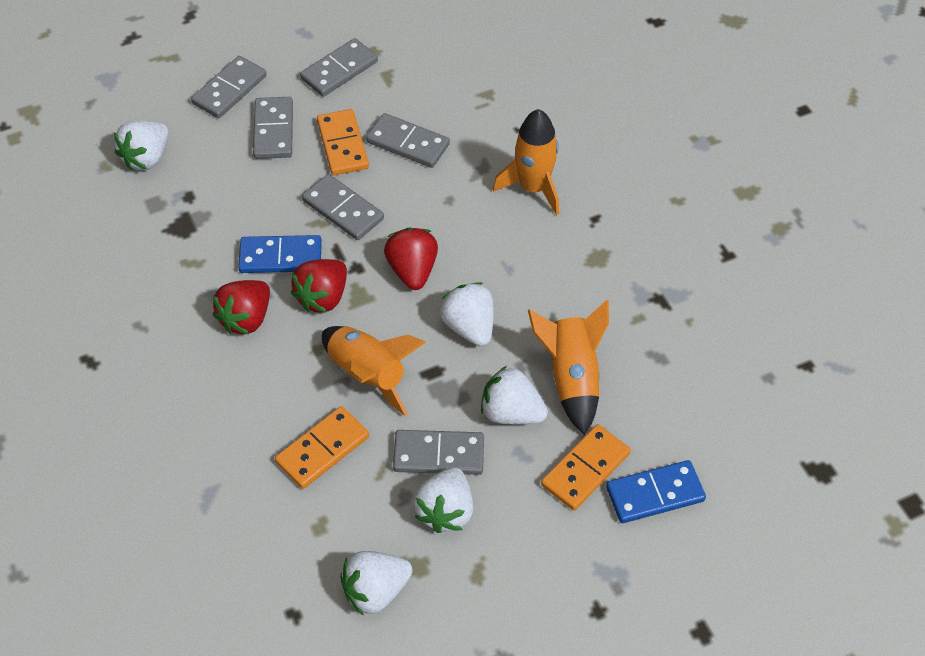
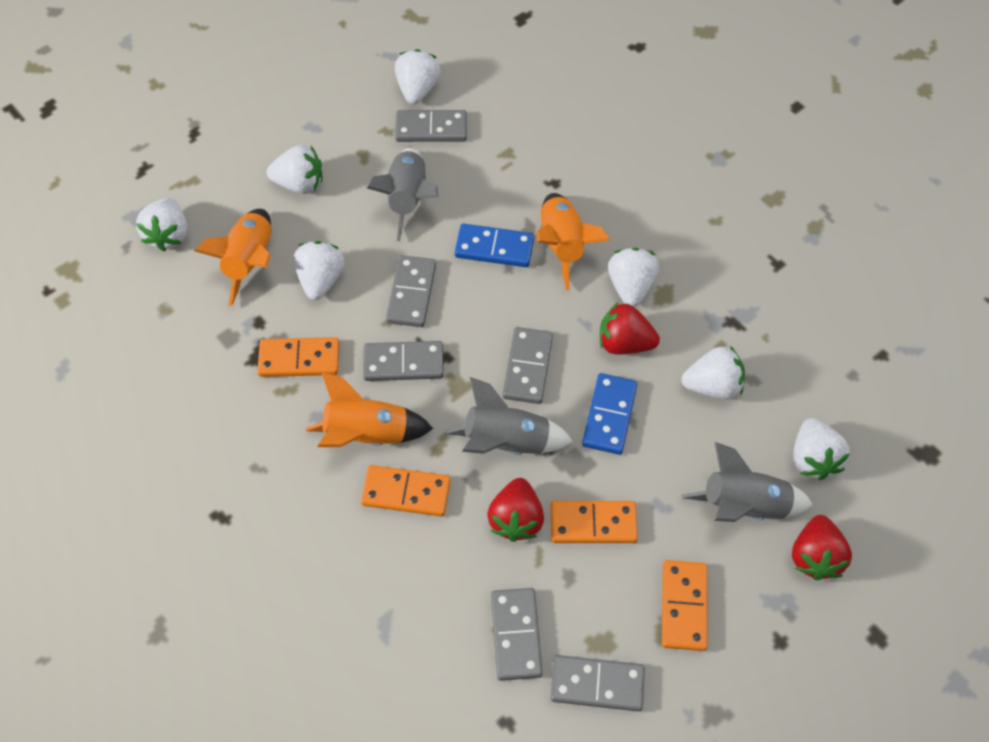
grey rocket: 0 -> 3
orange domino: 3 -> 4
white strawberry: 5 -> 7

